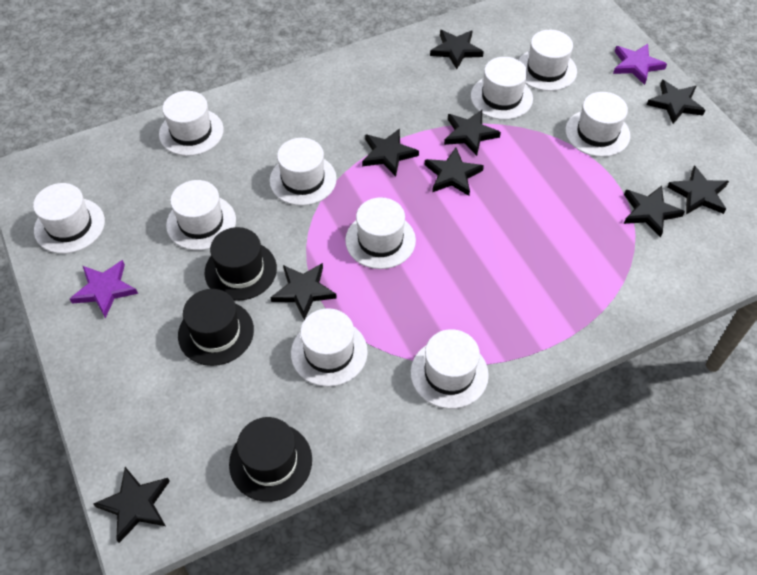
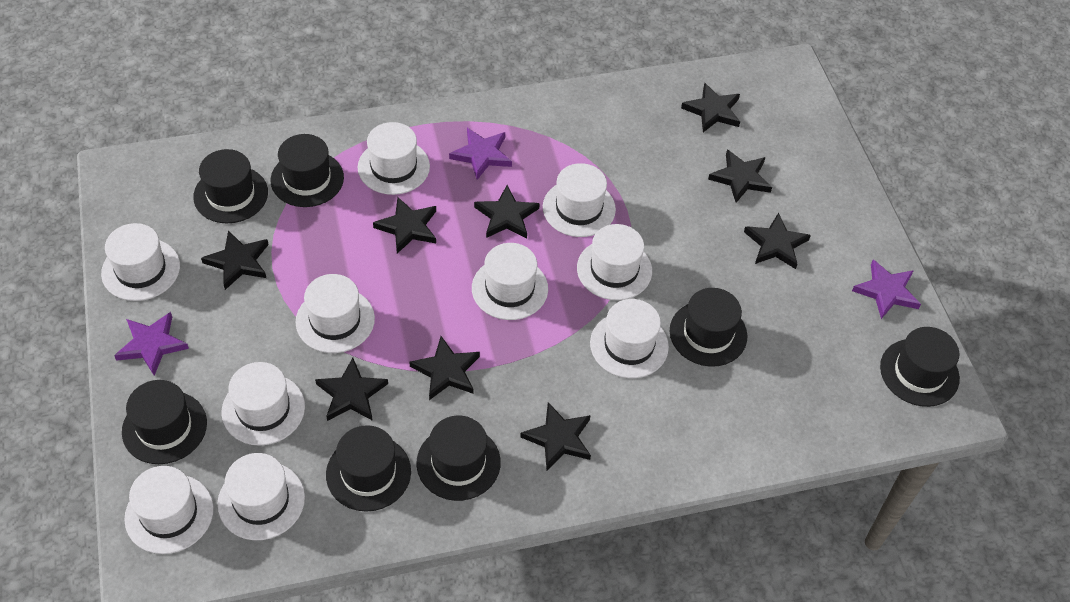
black hat: 3 -> 7
purple star: 2 -> 3

